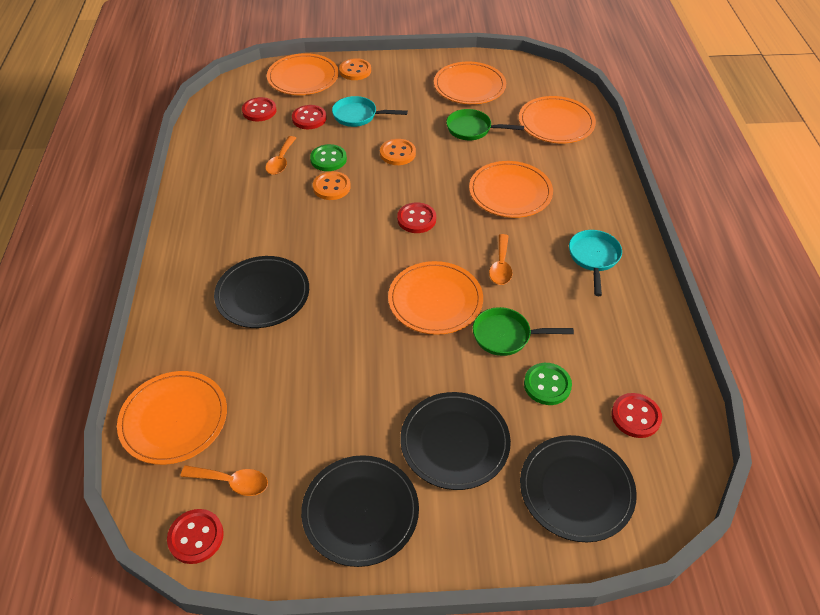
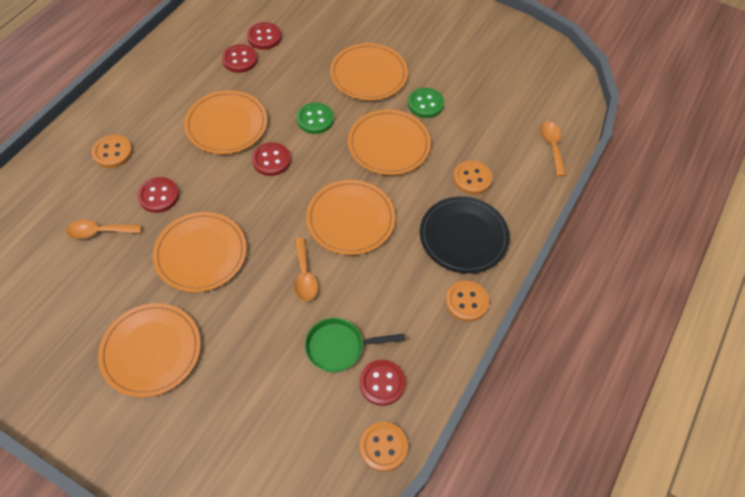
black plate: 4 -> 1
green pan: 2 -> 1
orange button: 3 -> 4
turquoise pan: 2 -> 0

